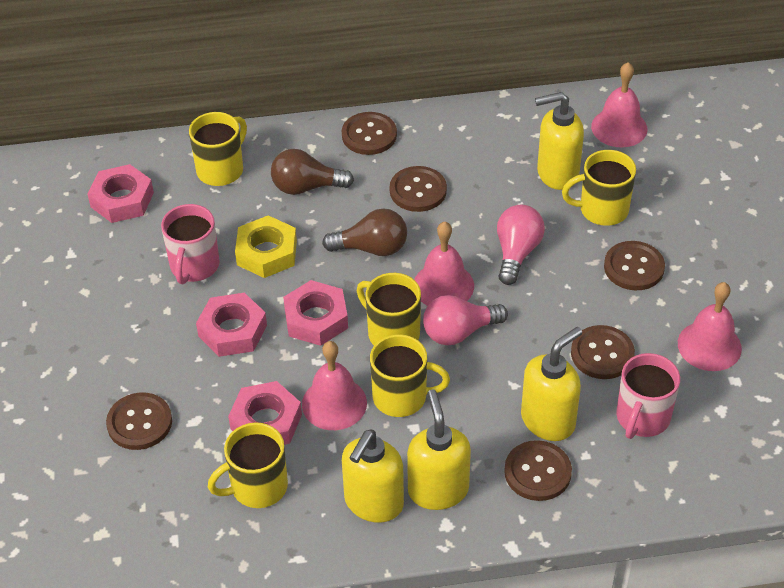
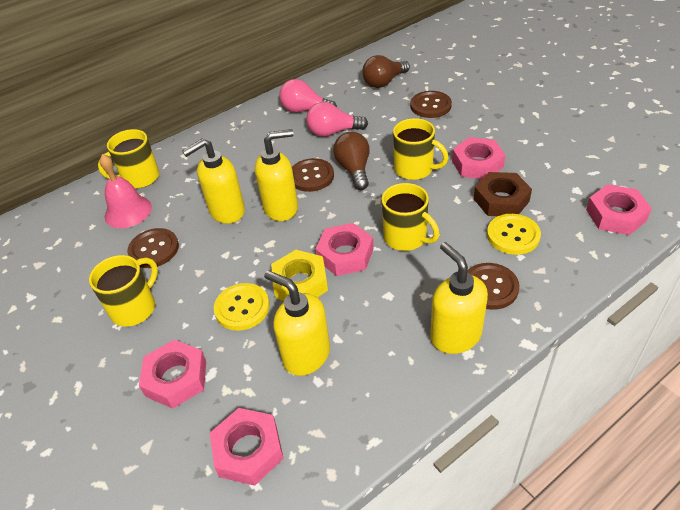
brown button: 6 -> 4
brown nut: 0 -> 1
pink bell: 4 -> 1
pink mug: 2 -> 0
pink nut: 4 -> 5
yellow button: 0 -> 2
yellow mug: 5 -> 4

